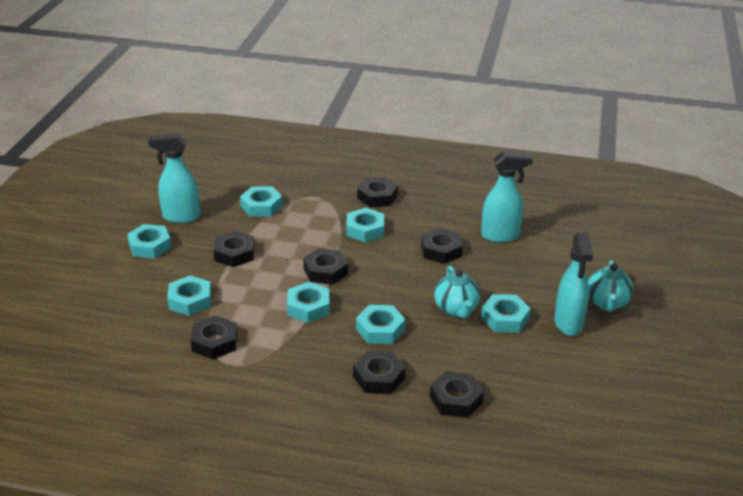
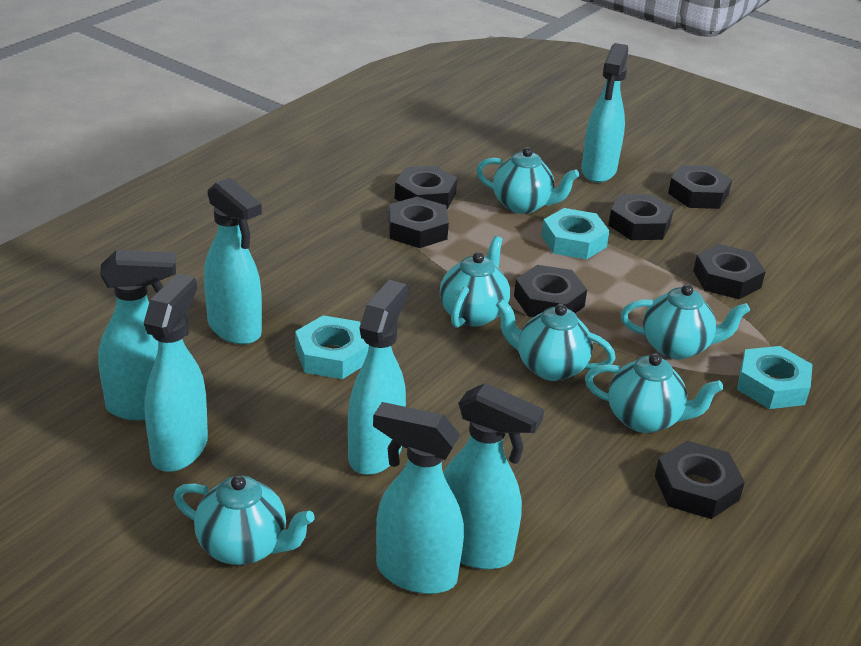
turquoise nut: 7 -> 3
turquoise spray bottle: 3 -> 7
turquoise teapot: 2 -> 6

